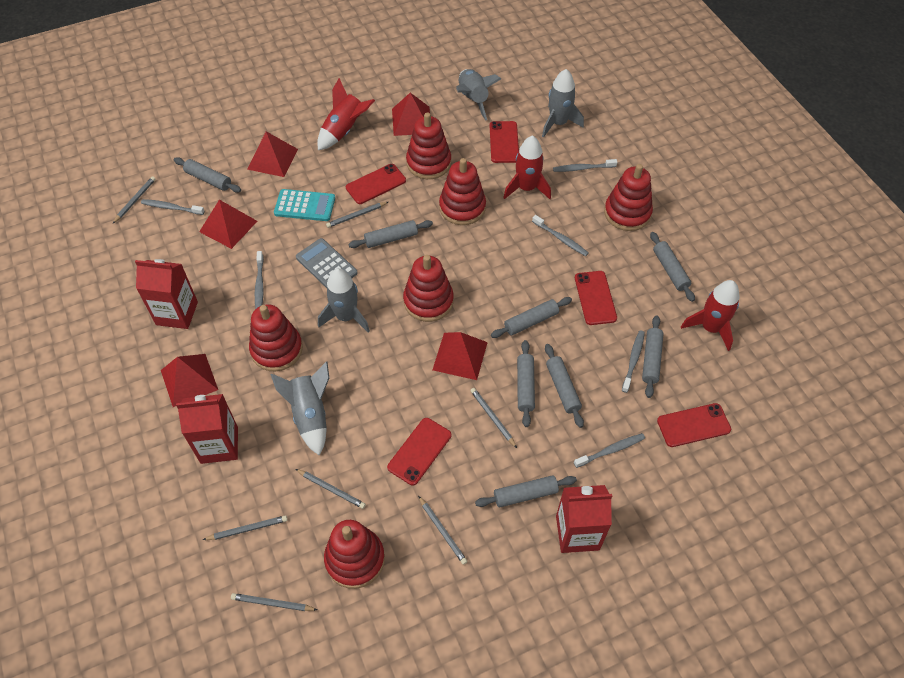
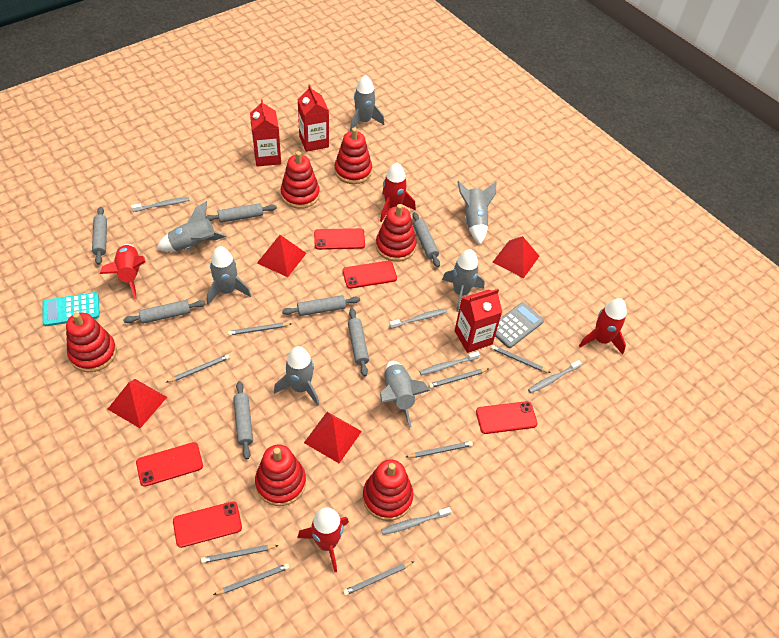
grey pencil: 7 -> 8
grey rocket: 4 -> 7
grey rolling pin: 8 -> 7
grey toothbrush: 6 -> 5
red pyramid: 5 -> 4
red rocket: 3 -> 4

